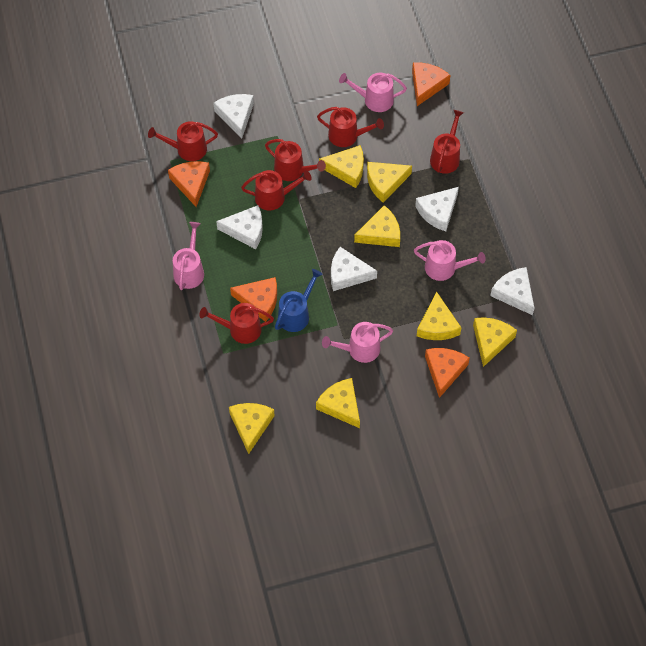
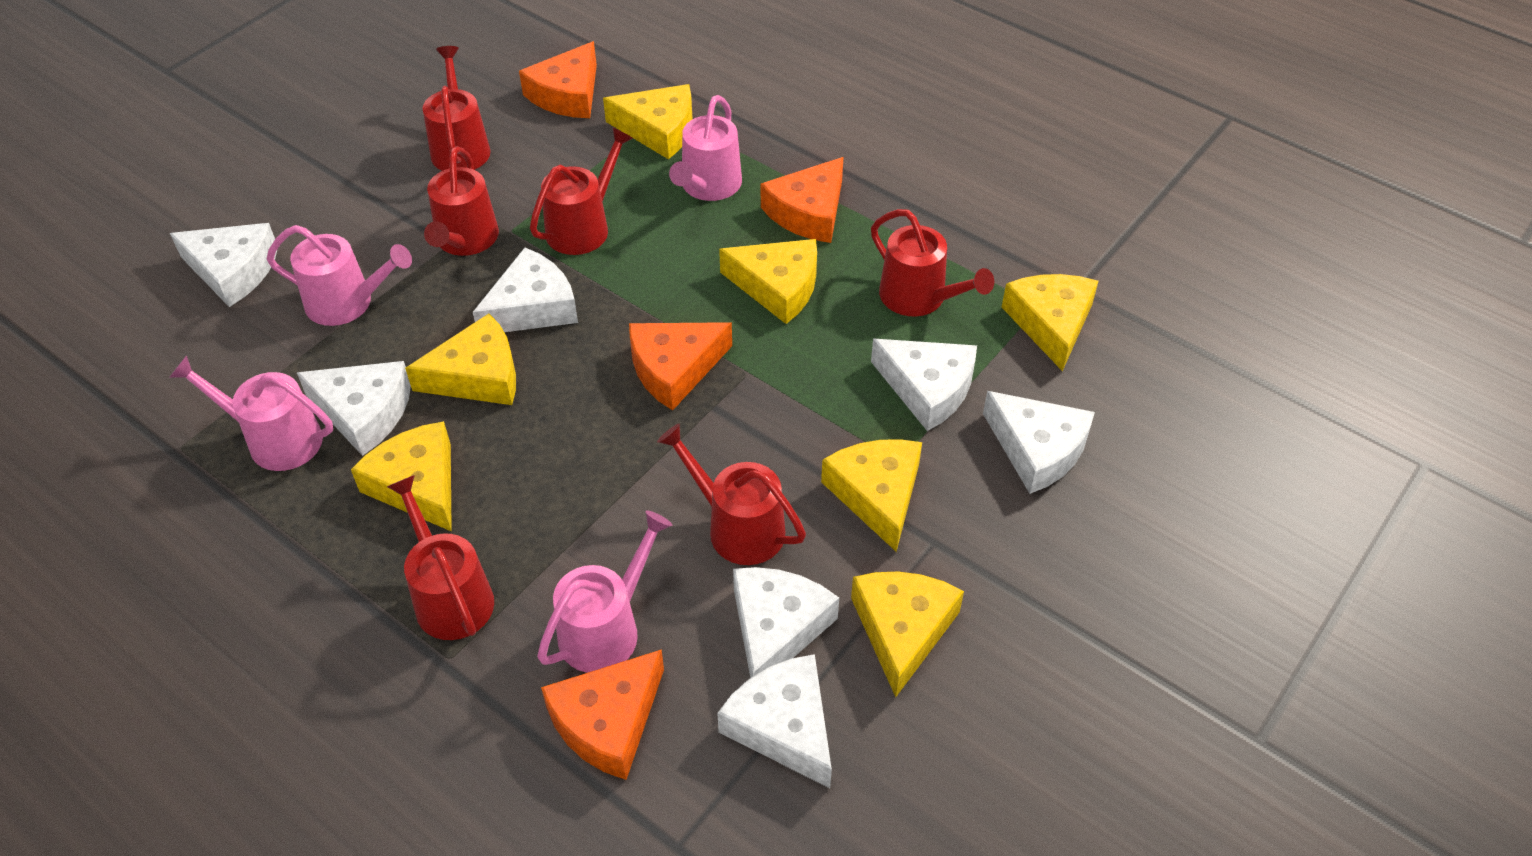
blue watering can: 1 -> 0
white cheese: 5 -> 7

